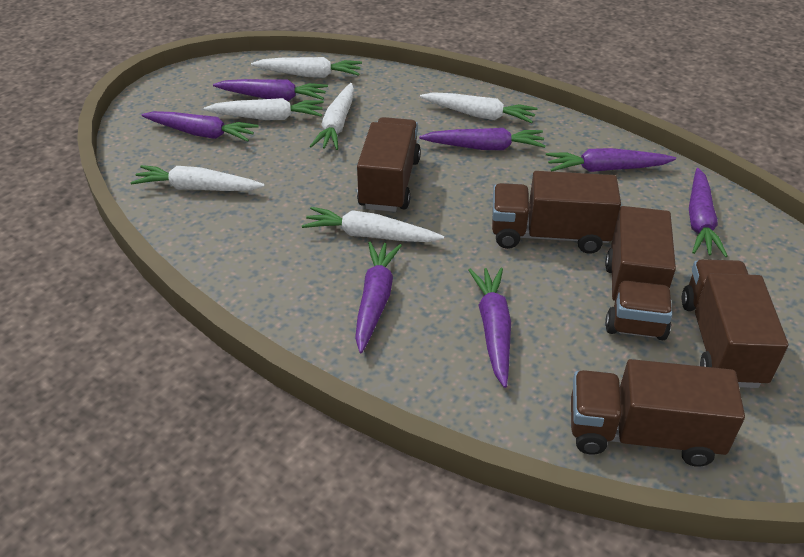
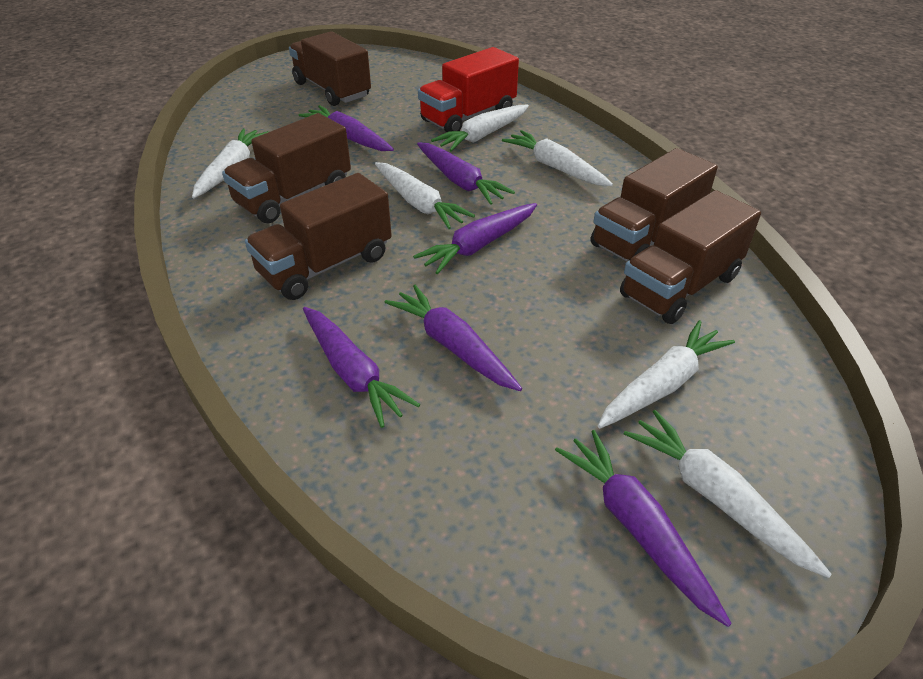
purple carrot: 7 -> 6
red truck: 0 -> 1

